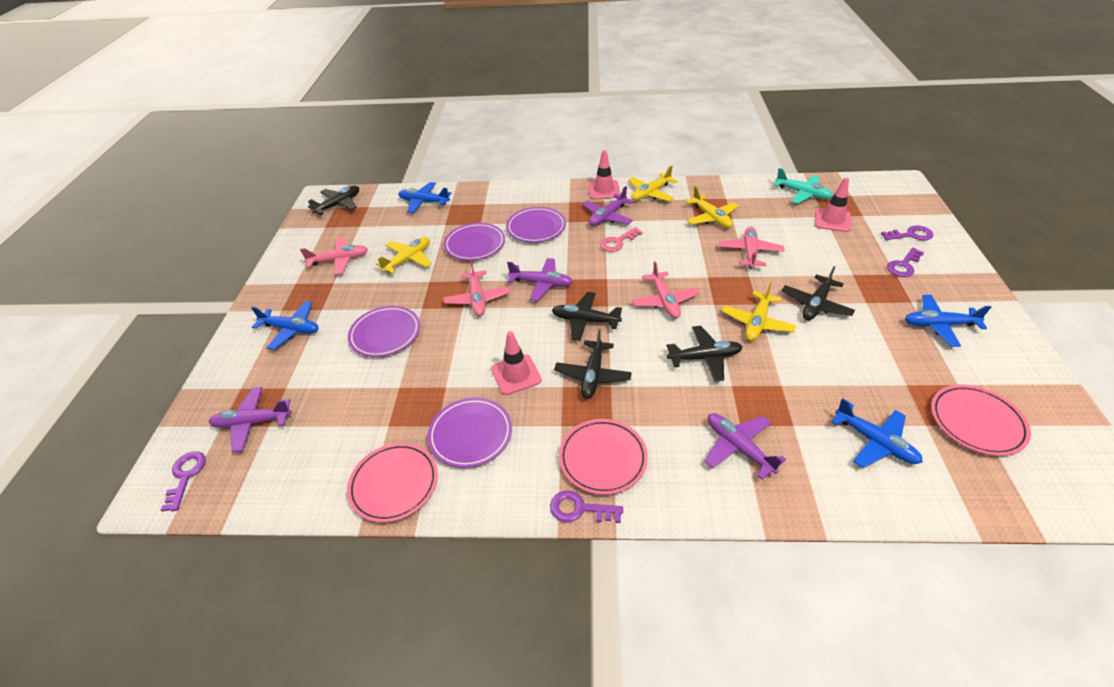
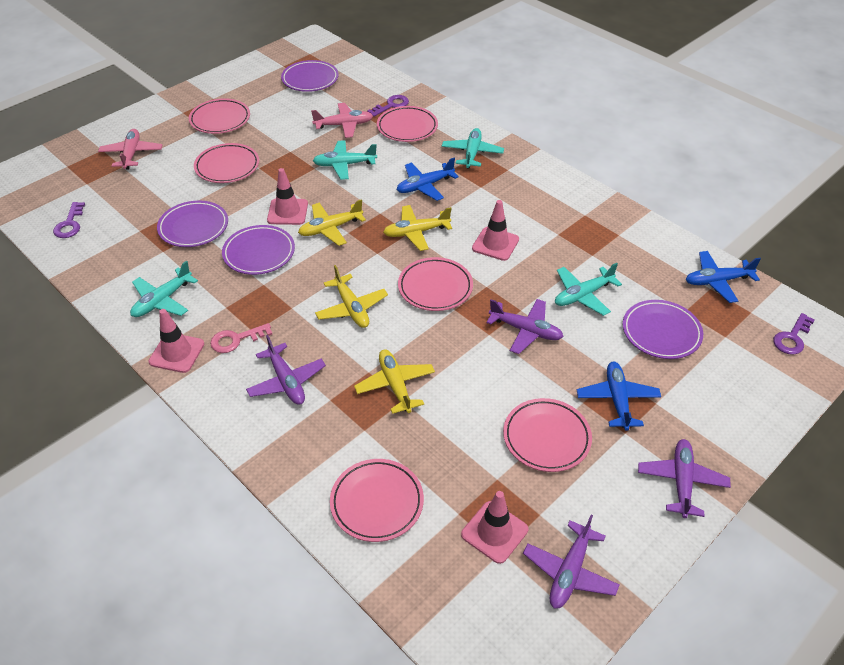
black plane: 5 -> 0
blue plane: 4 -> 3
pink plane: 4 -> 2
pink plate: 3 -> 6
pink traffic cone: 3 -> 4
purple key: 4 -> 3
turquoise plane: 1 -> 4

